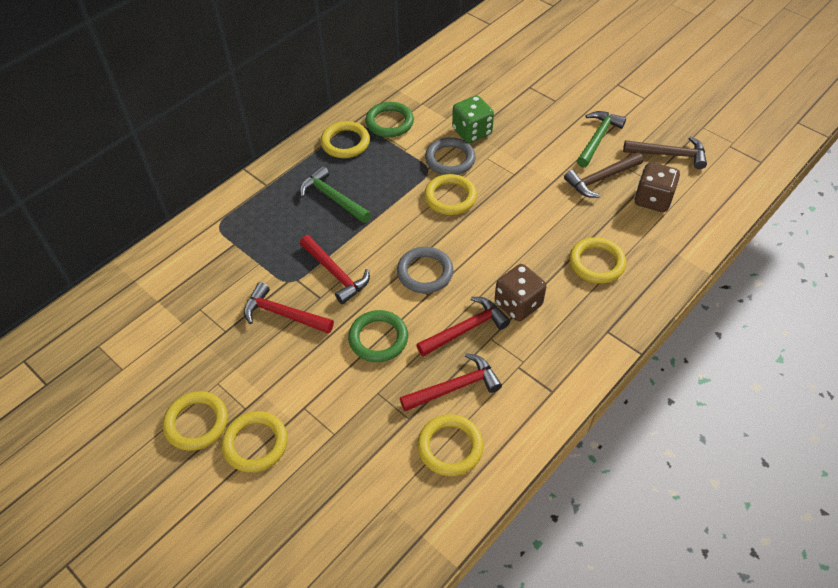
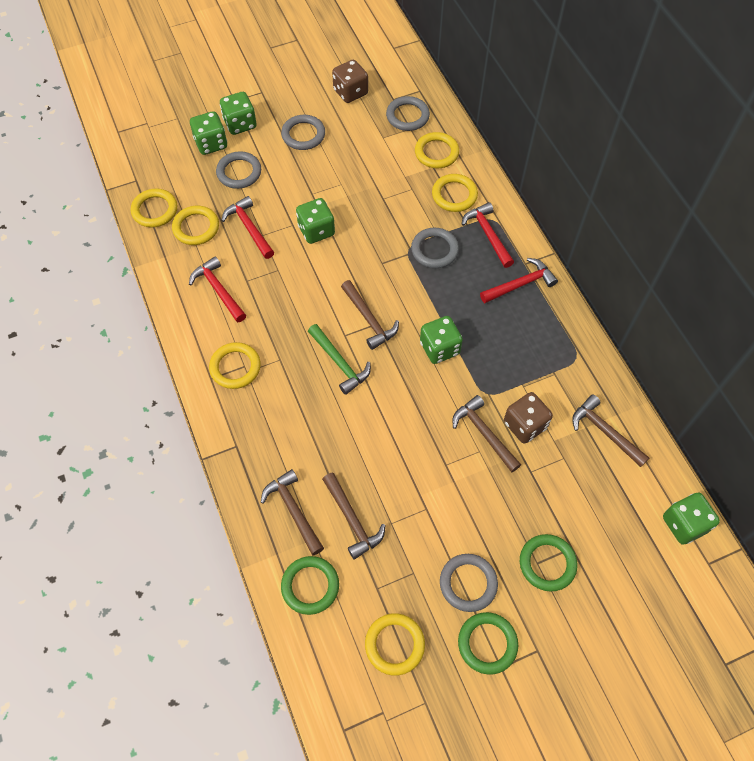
brown hammer: 2 -> 5
green dice: 1 -> 5
green hammer: 2 -> 1
green ring: 2 -> 3
grey ring: 2 -> 5

